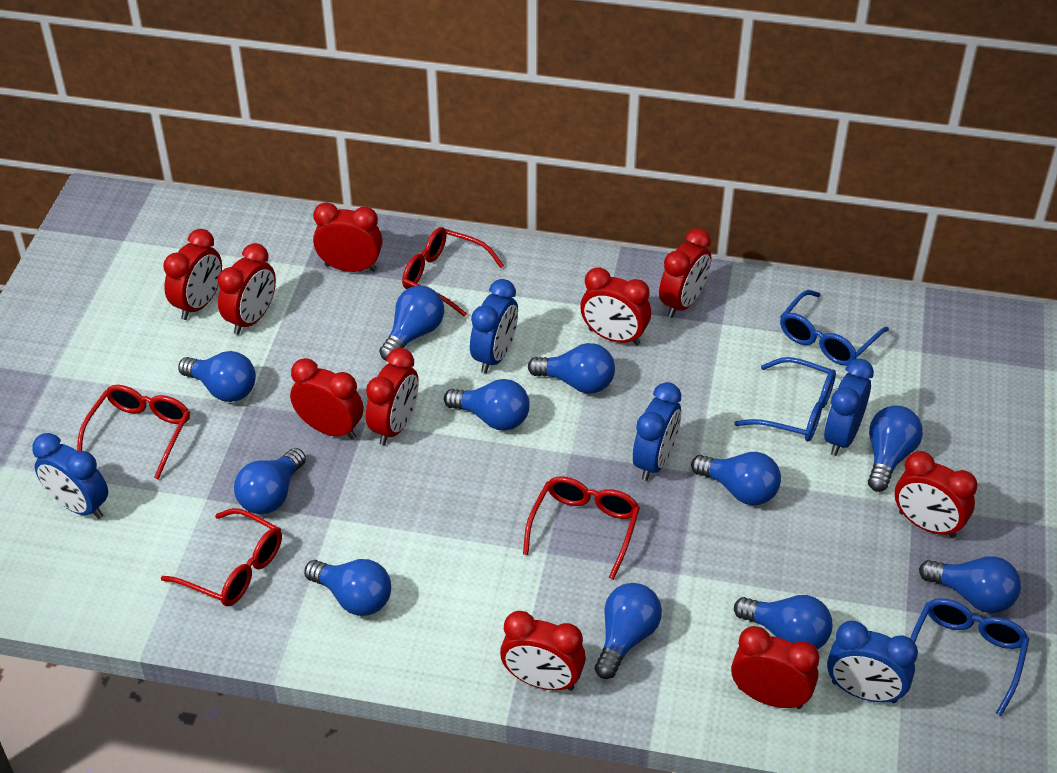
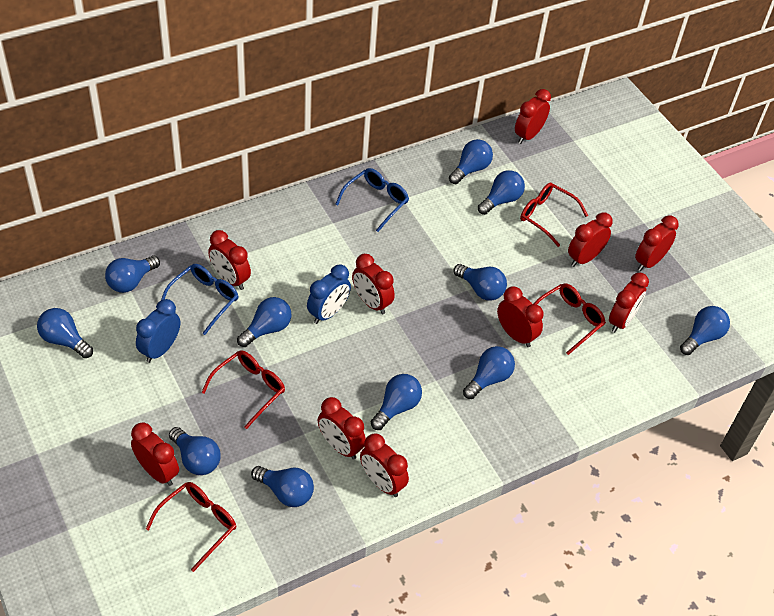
blue clock: 5 -> 2
blue glasses: 3 -> 2

